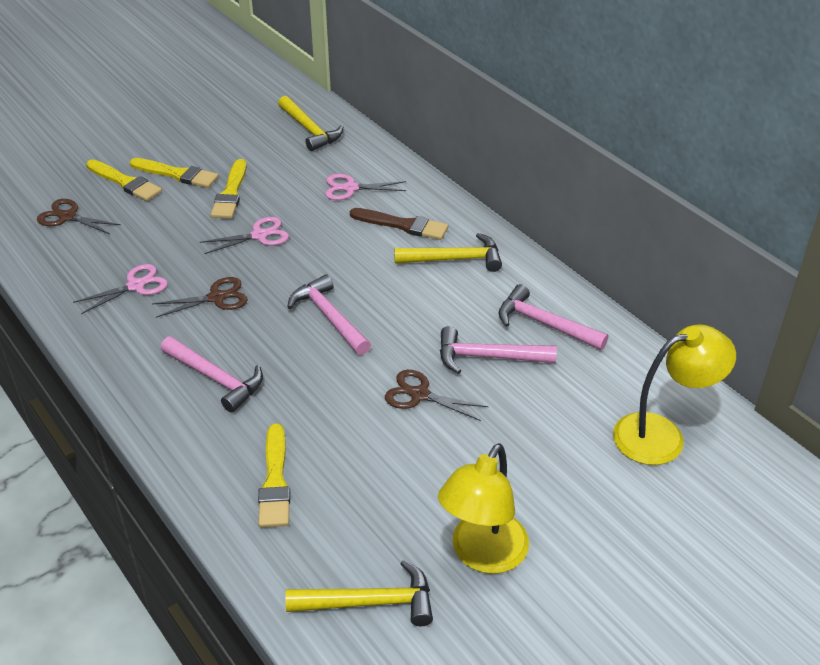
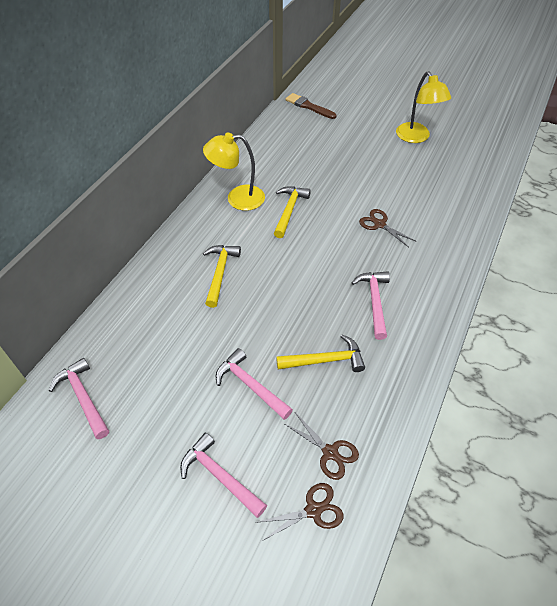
pink scissors: 3 -> 0
yellow brush: 4 -> 0

